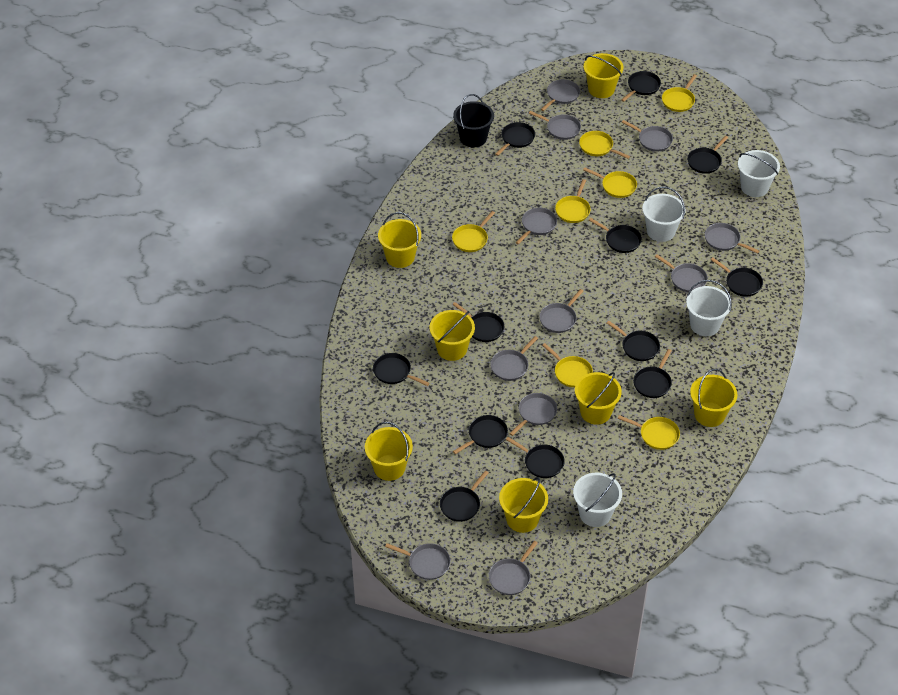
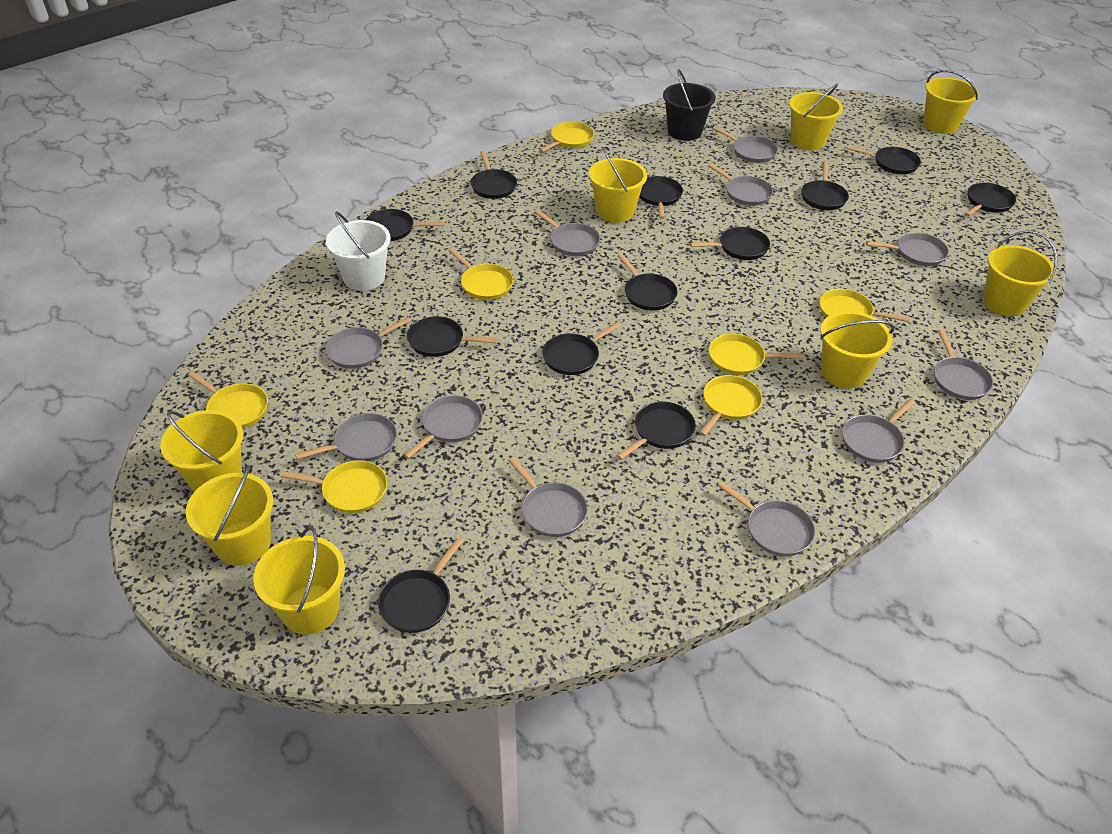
white bucket: 4 -> 1
yellow bucket: 7 -> 8

